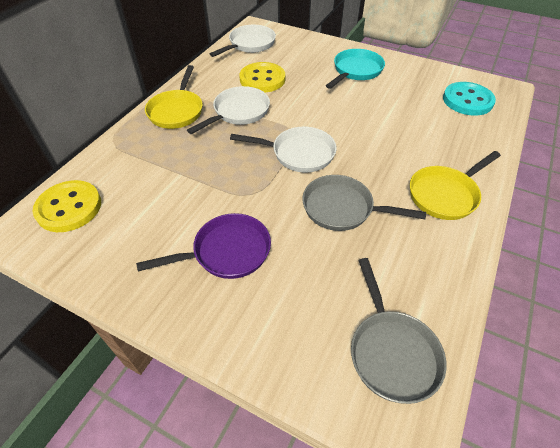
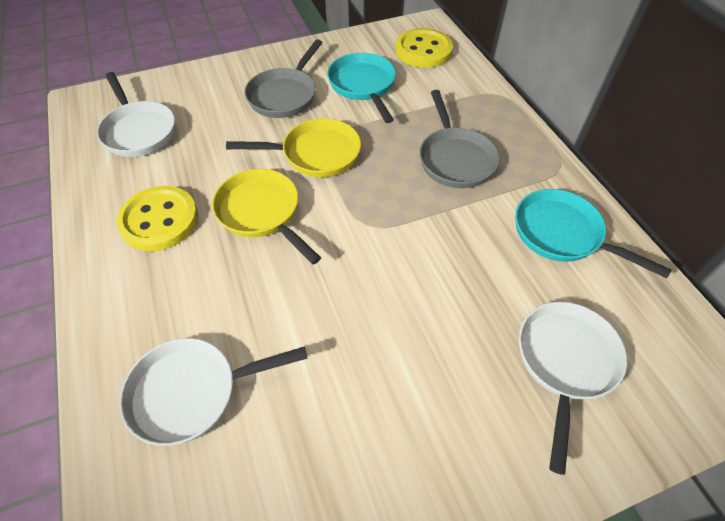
purple pan: 1 -> 0
turquoise button: 1 -> 0
turquoise pan: 1 -> 2

